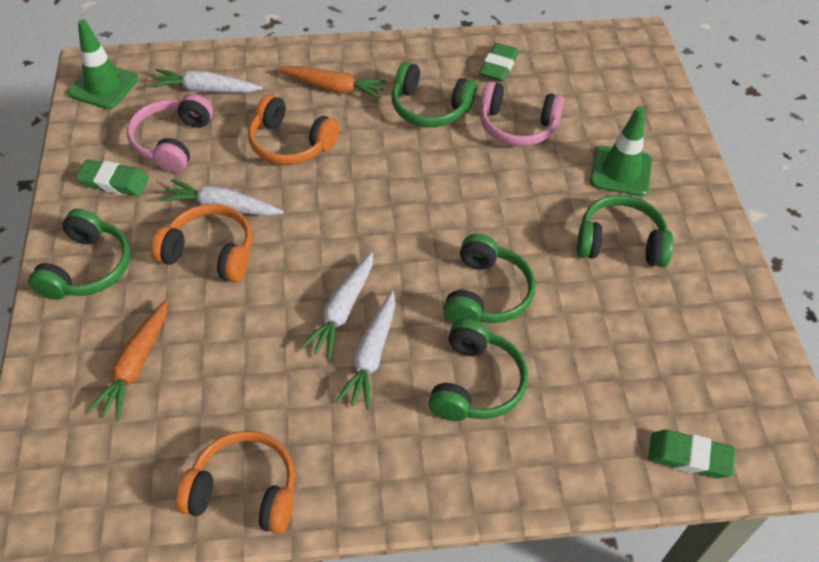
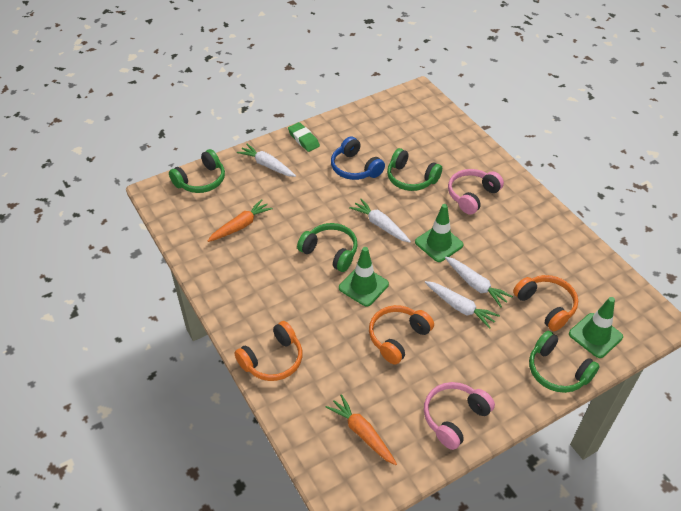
blue headphones: 0 -> 1
green eraser: 3 -> 1
green headphones: 5 -> 4
green traffic cone: 2 -> 3

